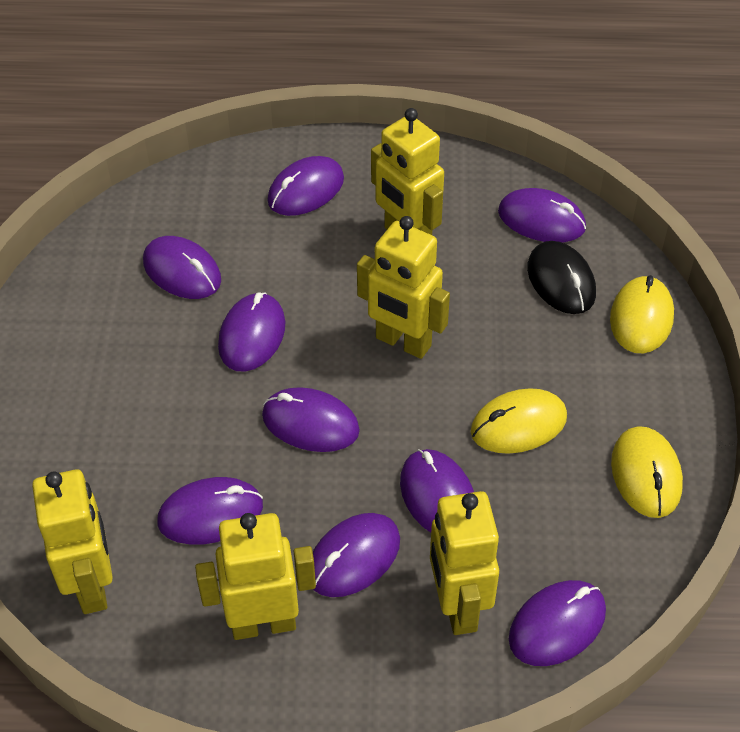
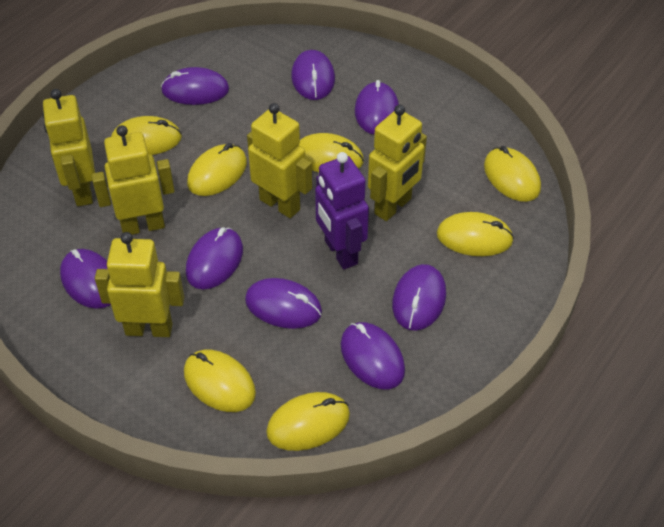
black mouse: 1 -> 0
purple mouse: 9 -> 8
purple robot: 0 -> 1
yellow mouse: 3 -> 7

